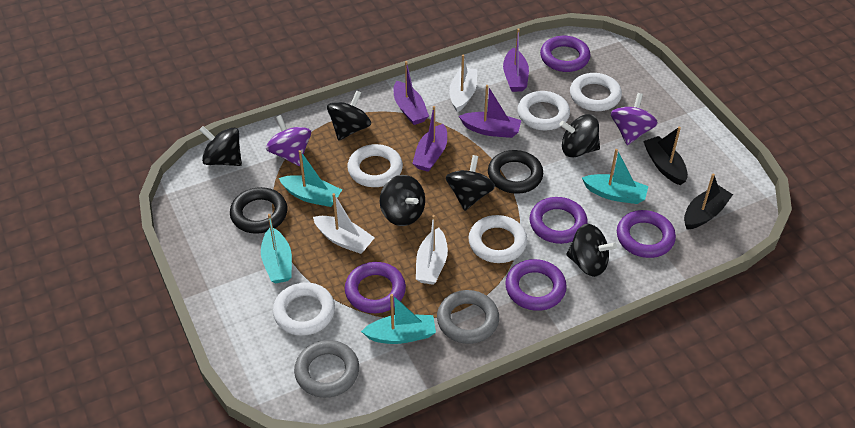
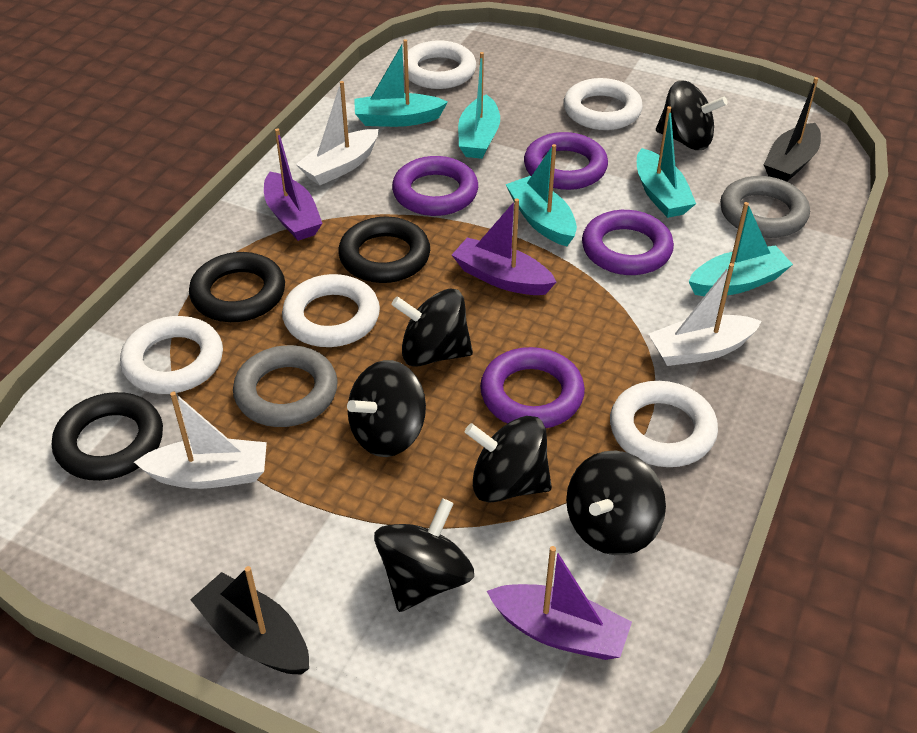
black ring: 2 -> 3
purple boat: 4 -> 3
purple ring: 5 -> 4
purple spinning top: 2 -> 0
turquoise boat: 4 -> 5

